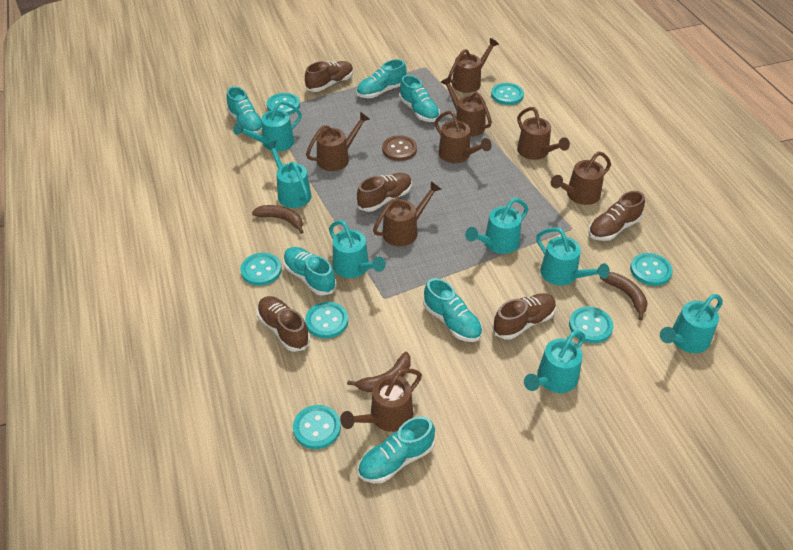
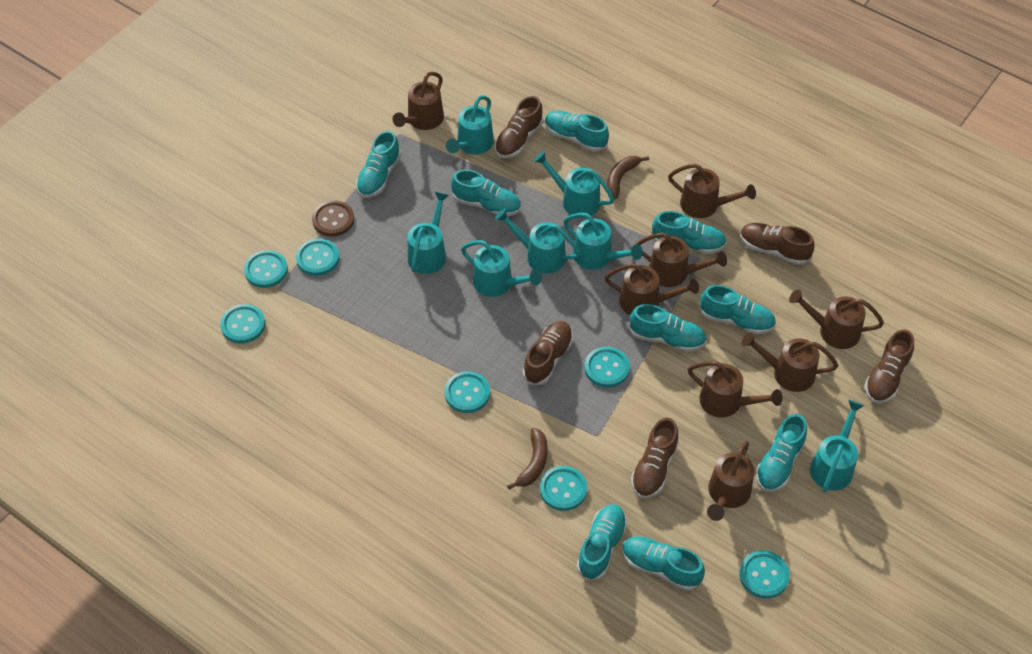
brown banana: 3 -> 2
turquoise shoe: 6 -> 9

